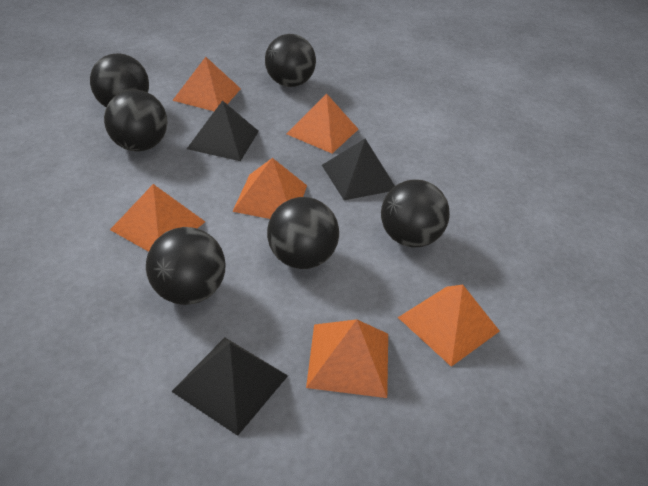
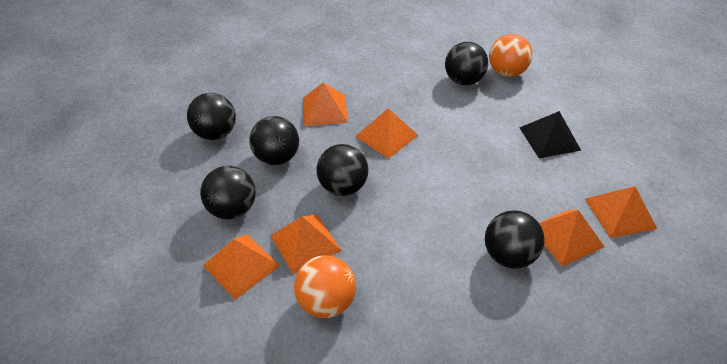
black pyramid: 3 -> 1
orange ball: 0 -> 2

